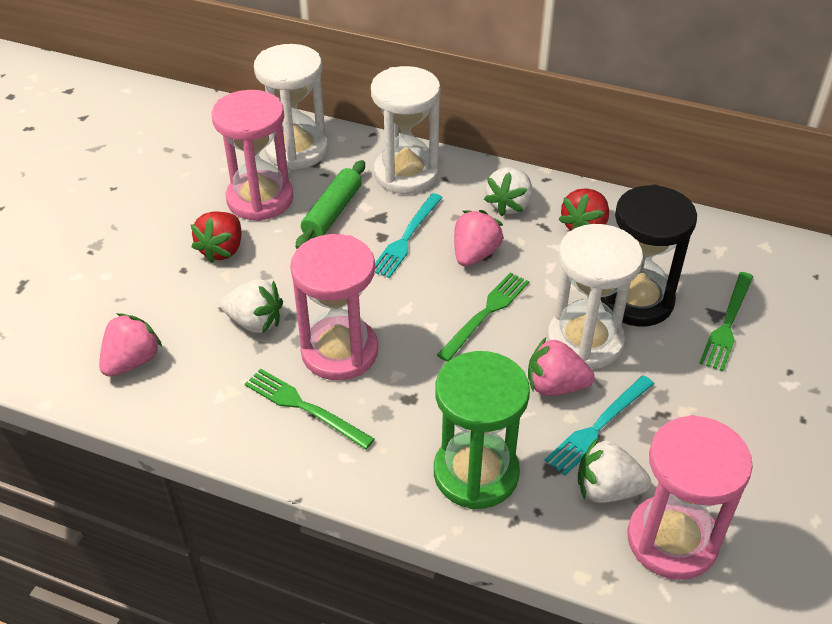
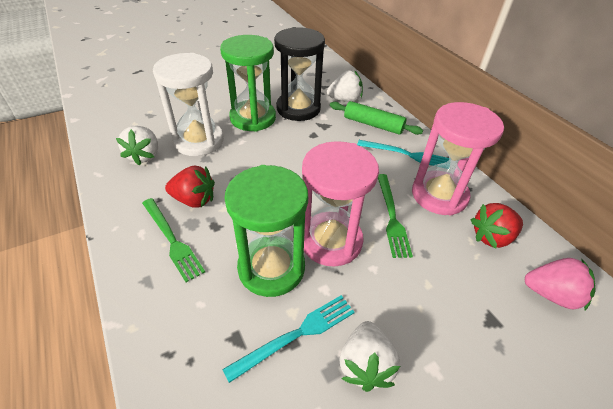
green fork: 3 -> 2
green hourglass: 1 -> 2
pink hourglass: 3 -> 2
pink strawberry: 3 -> 1
white hourglass: 3 -> 1

